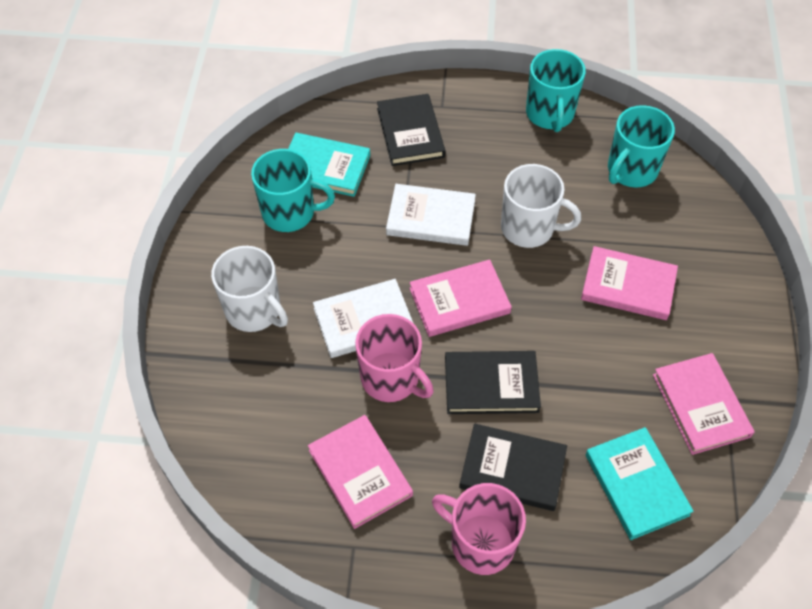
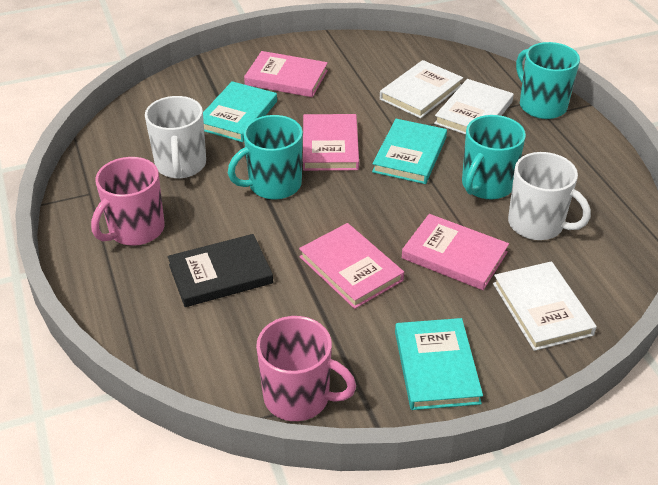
black book: 3 -> 1
turquoise book: 2 -> 3
white book: 2 -> 3

